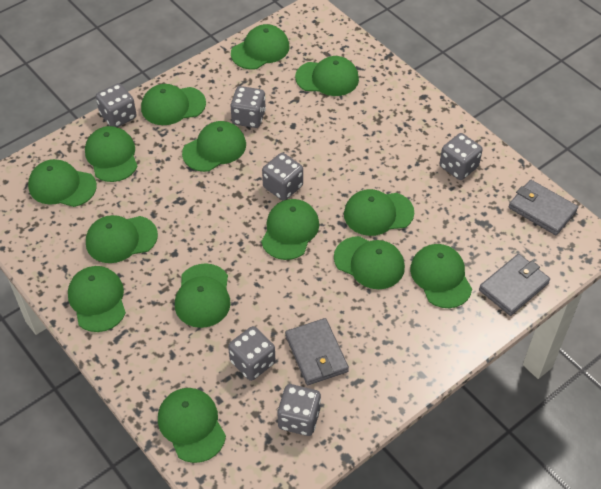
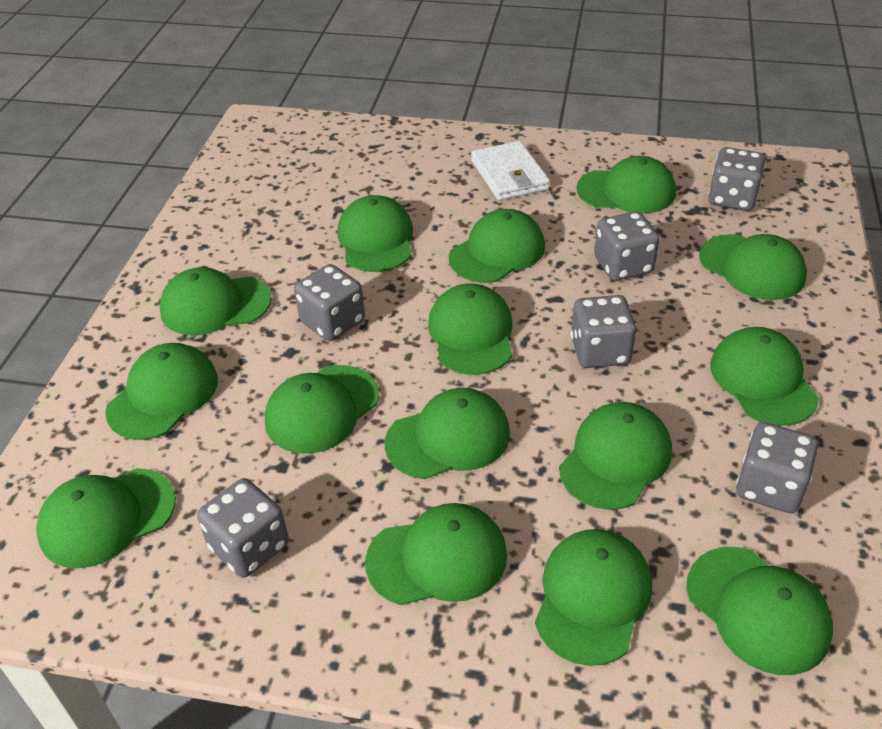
green cap: 14 -> 15
grey wallet: 3 -> 0
white wallet: 0 -> 1

